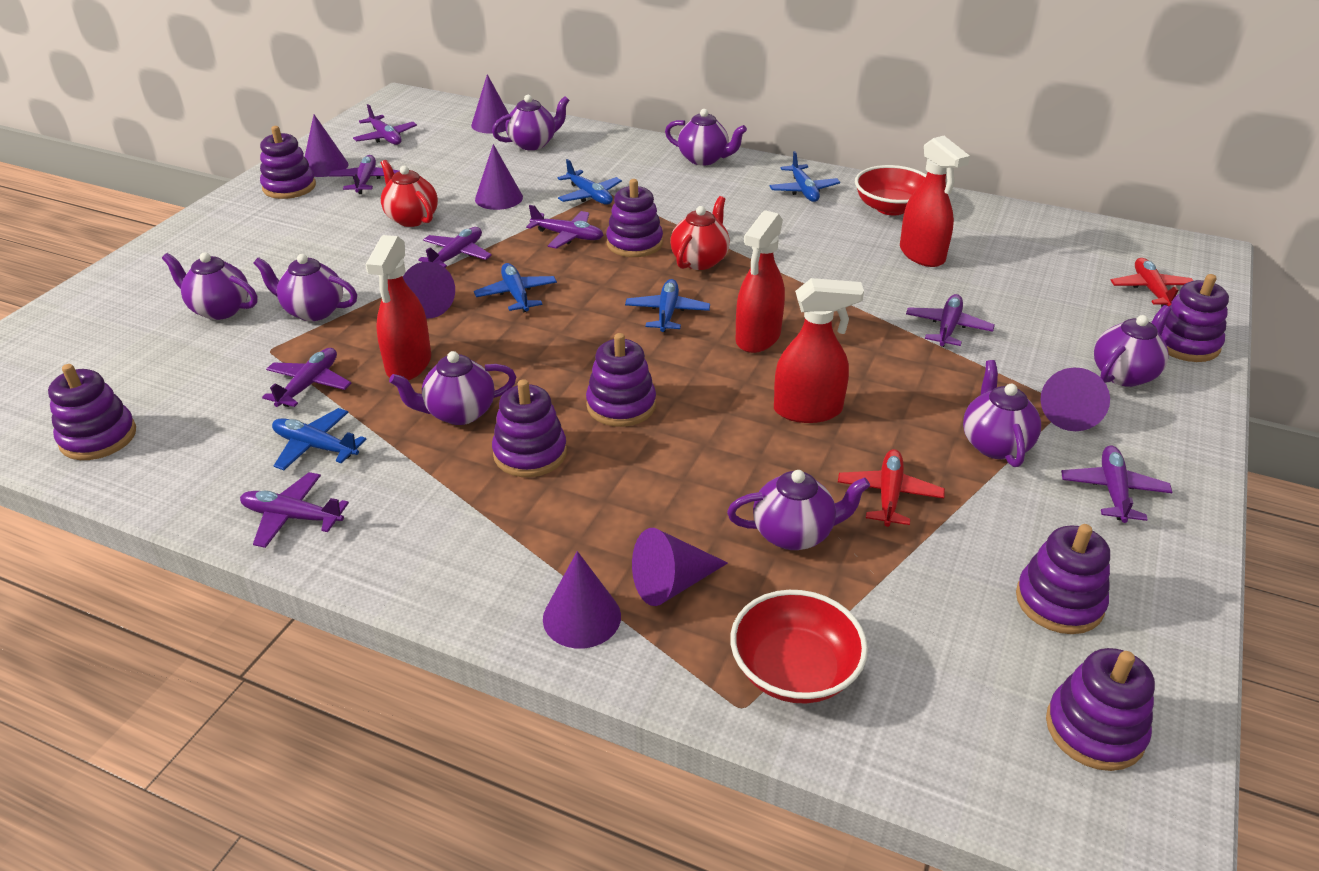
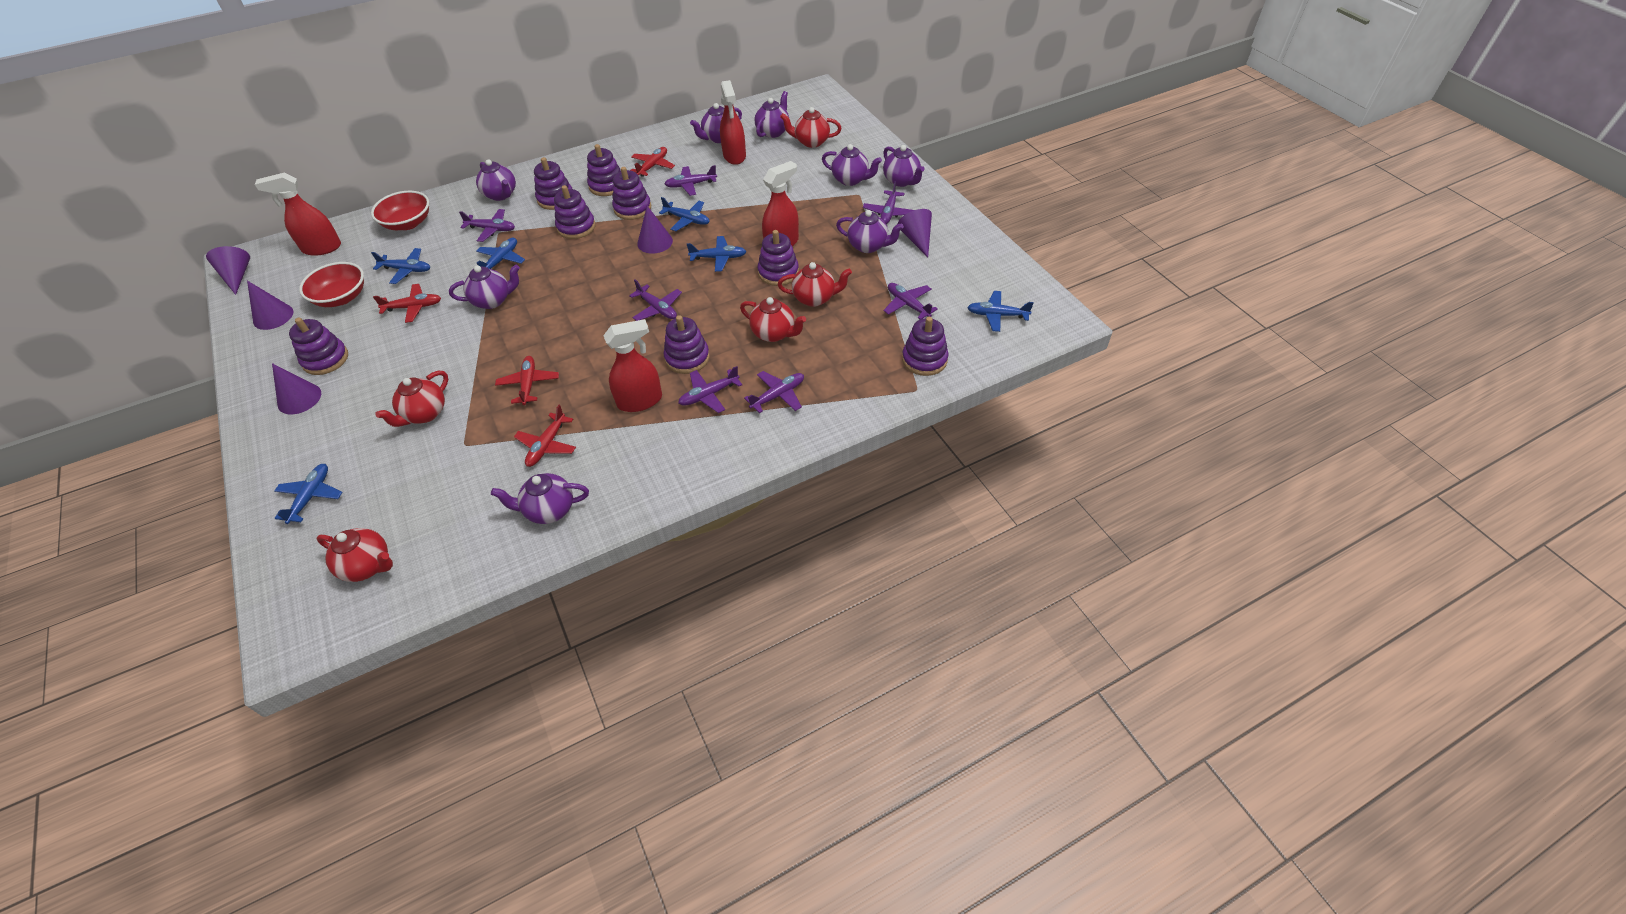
blue plane: 5 -> 6
purple cone: 7 -> 5
purple plane: 8 -> 7
red plane: 2 -> 4
red teapot: 2 -> 5

